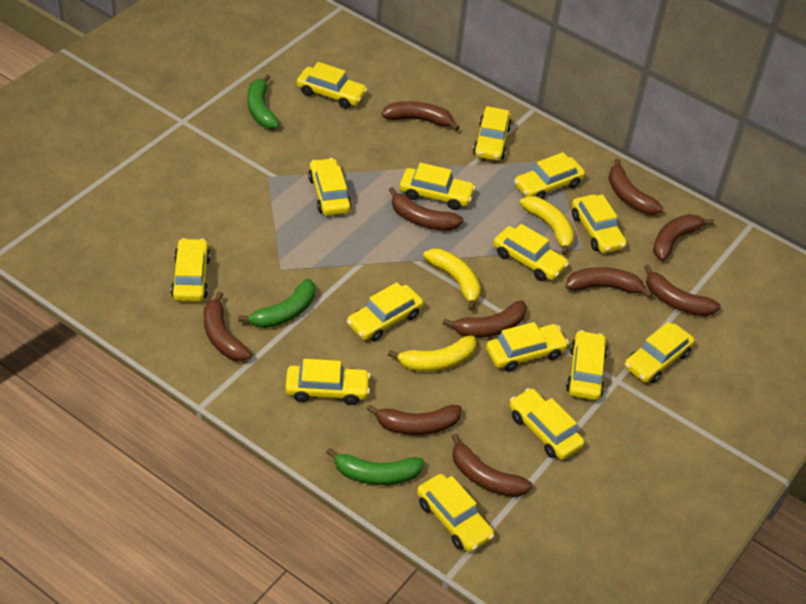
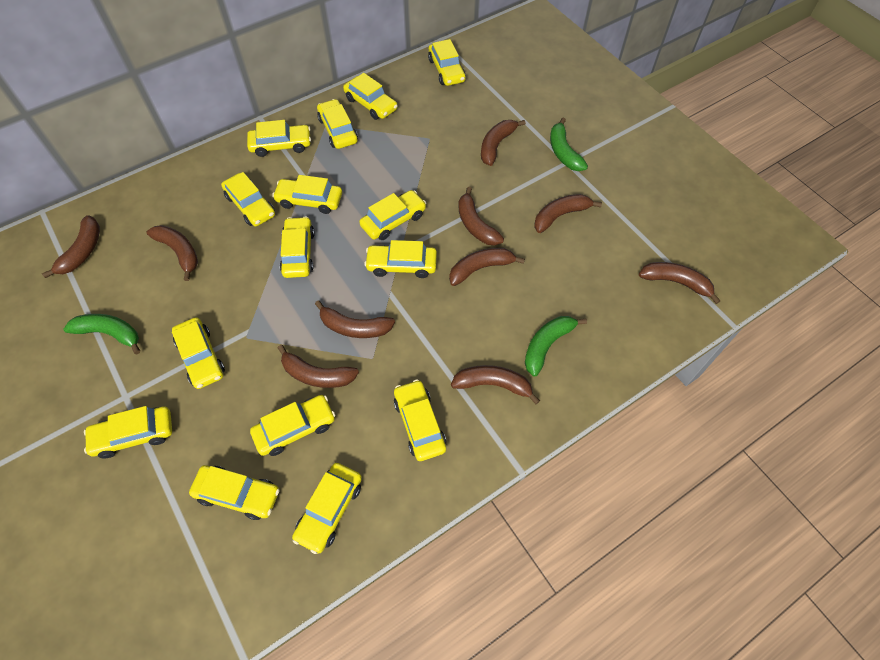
yellow banana: 3 -> 0

